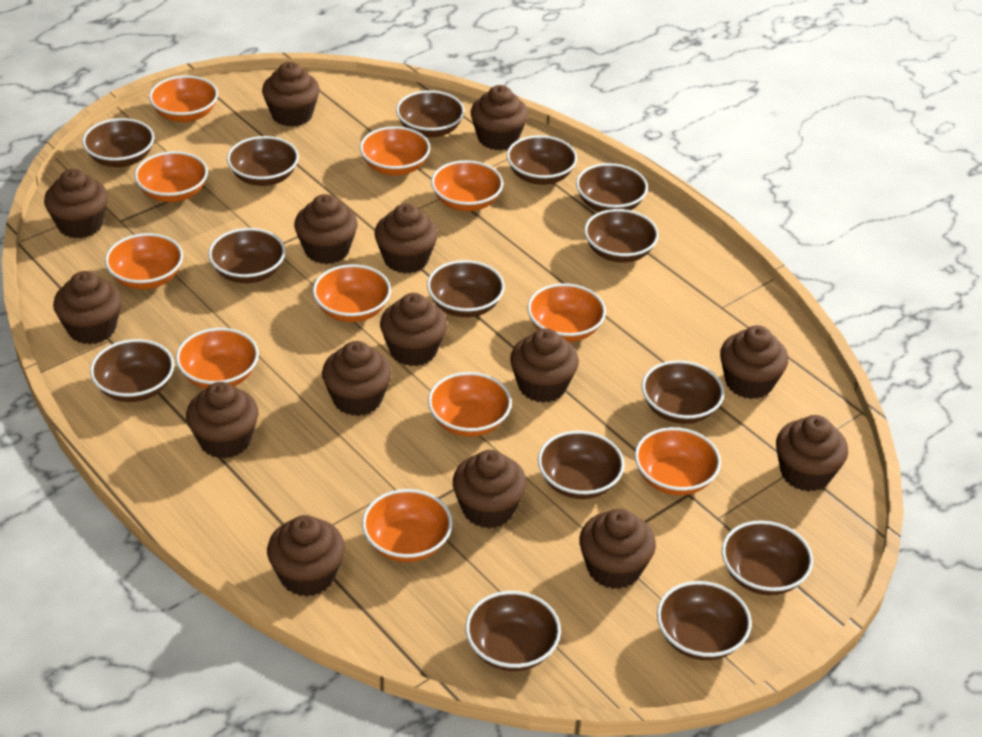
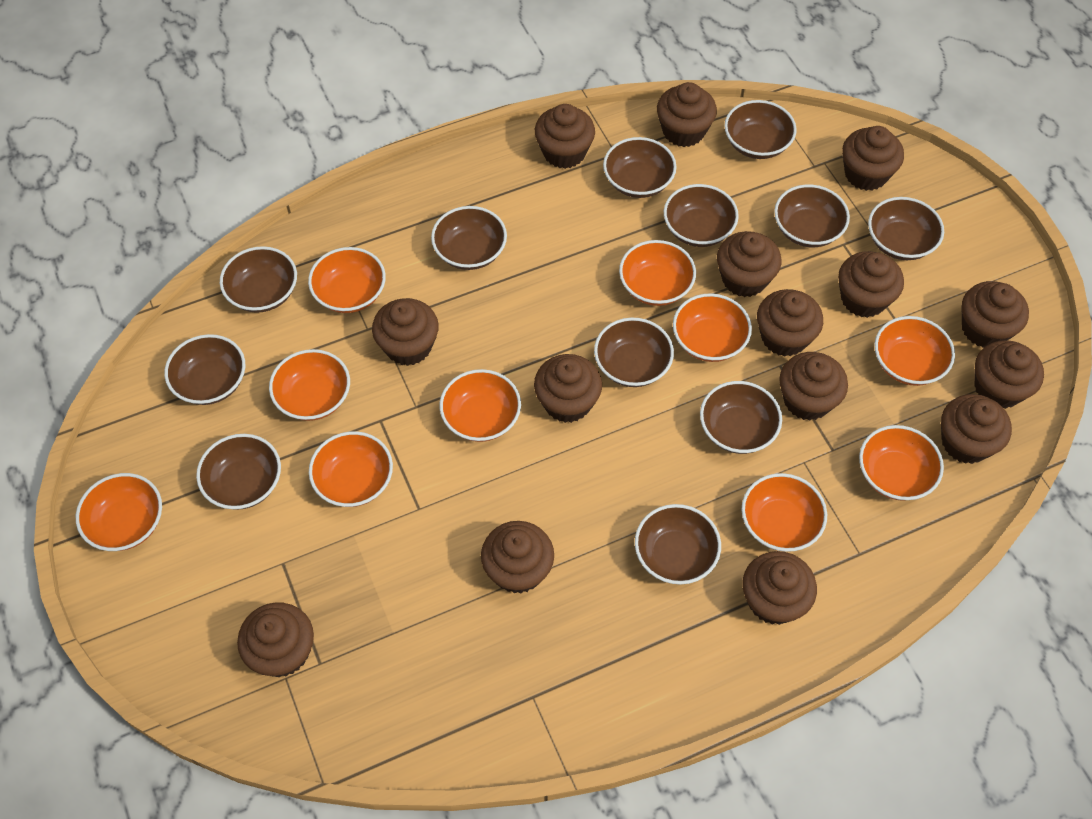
brown bowl: 14 -> 12
orange bowl: 11 -> 10

